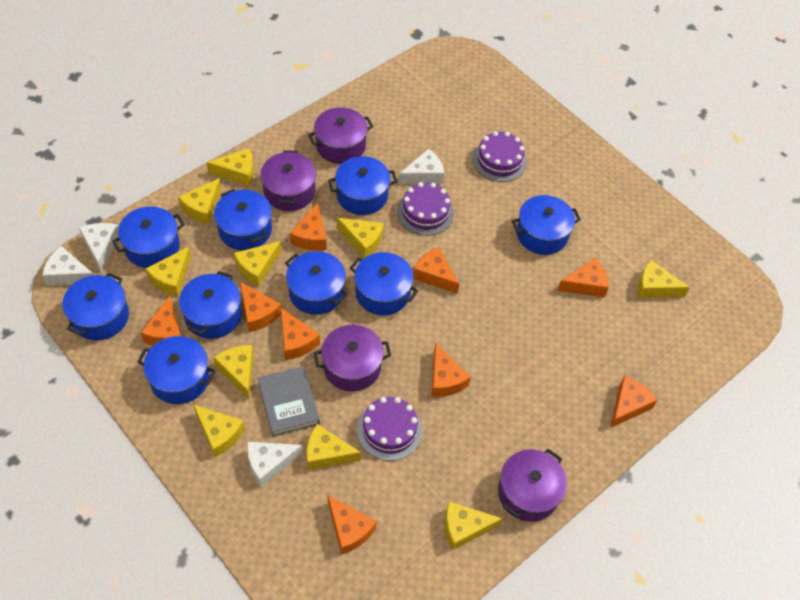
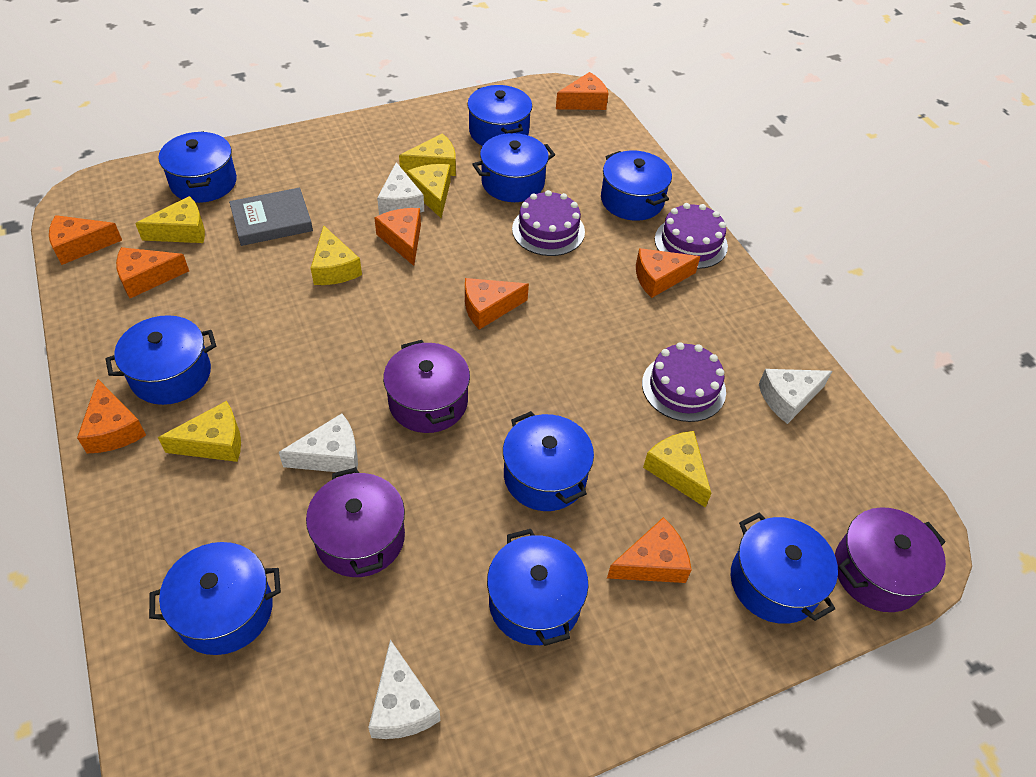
orange cheese: 9 -> 8
purple pot: 4 -> 3
yellow cheese: 10 -> 6

